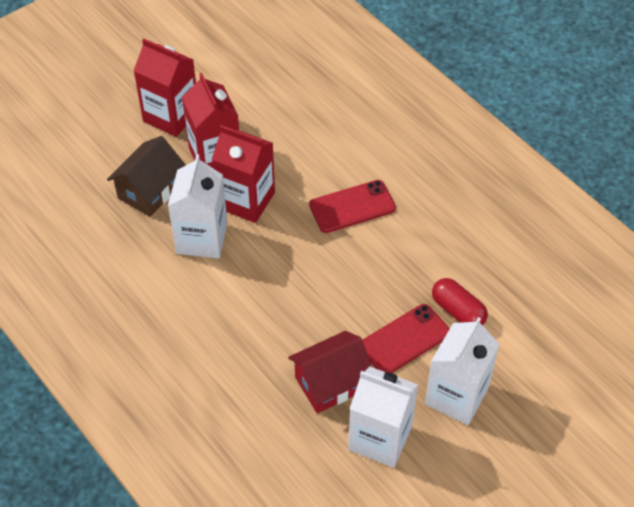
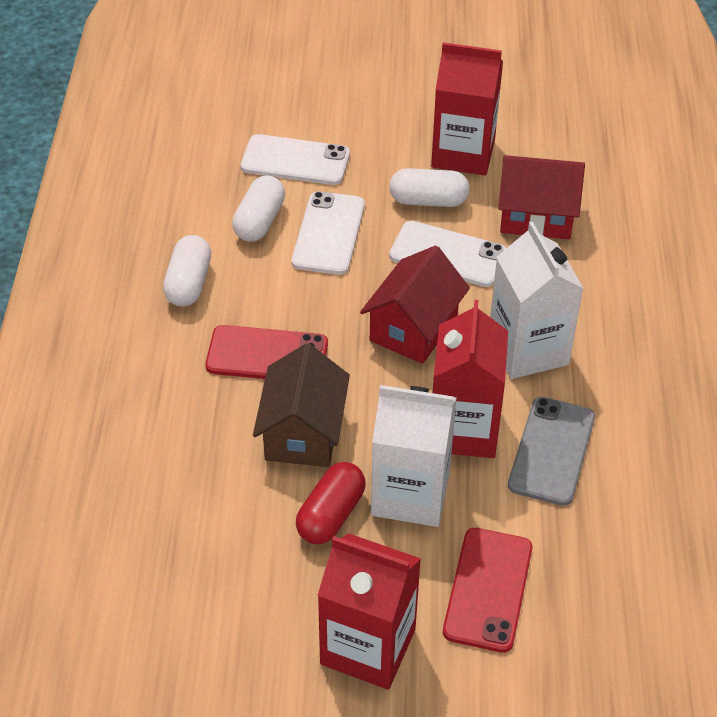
grey phone: 0 -> 1
red house: 1 -> 2
white capsule: 0 -> 3
white carton: 3 -> 2
white phone: 0 -> 3

